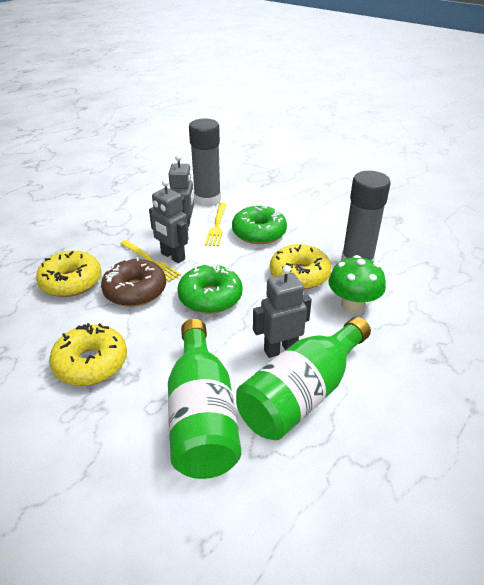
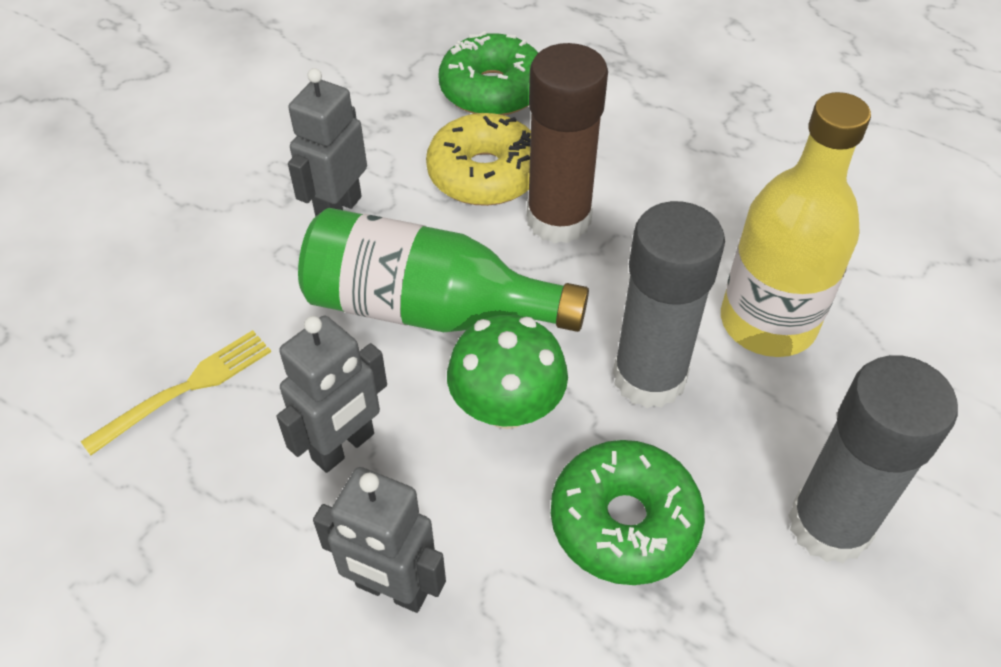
brown donut: 1 -> 0
brown glue stick: 0 -> 1
green bottle: 2 -> 1
yellow bottle: 0 -> 1
yellow donut: 3 -> 1
yellow fork: 2 -> 1

